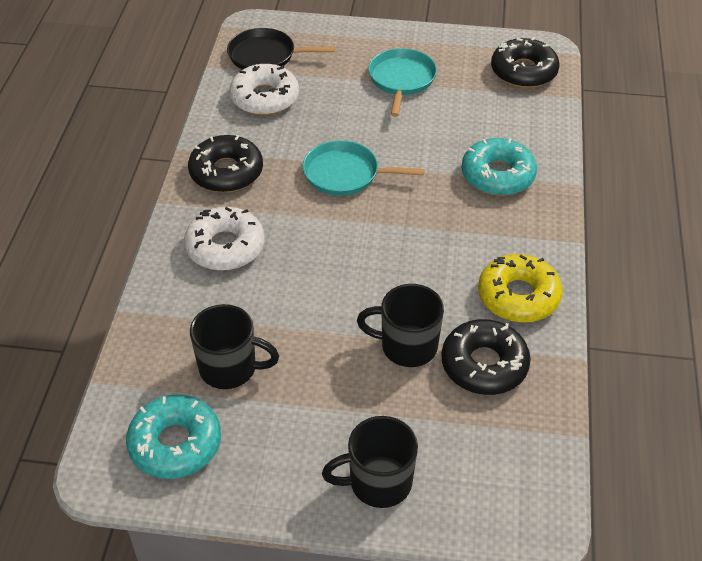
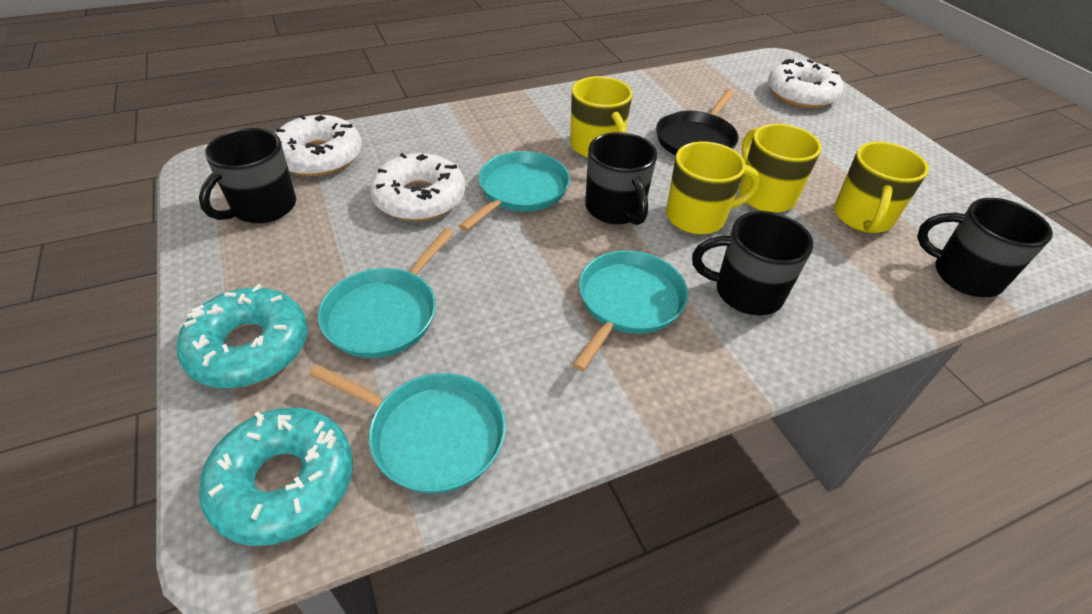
black donut: 3 -> 0
black mug: 3 -> 4
turquoise pan: 2 -> 4
white donut: 2 -> 3
yellow donut: 1 -> 0
yellow mug: 0 -> 4

